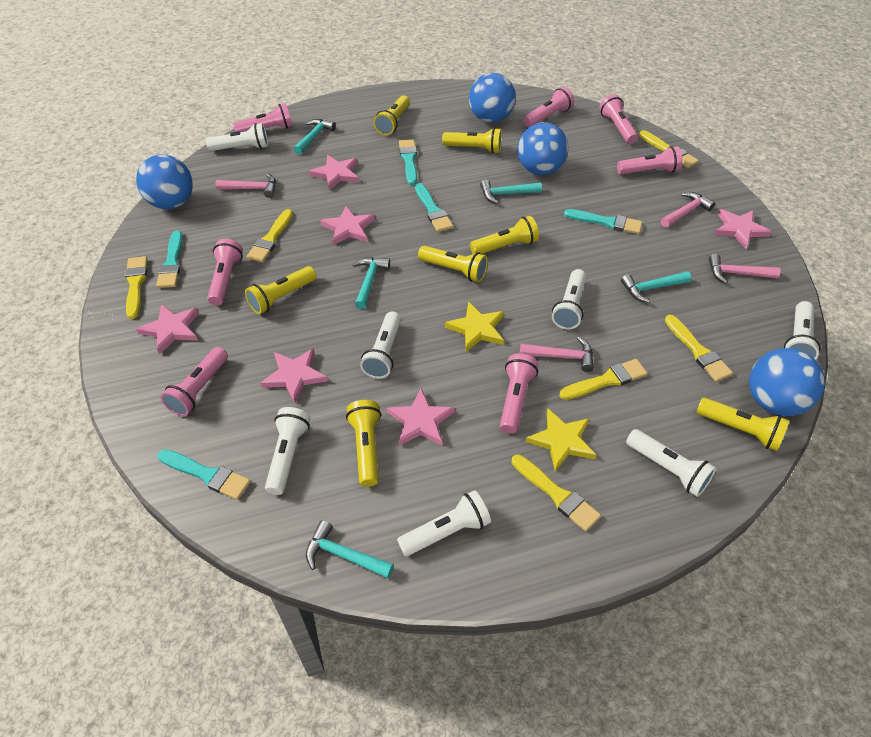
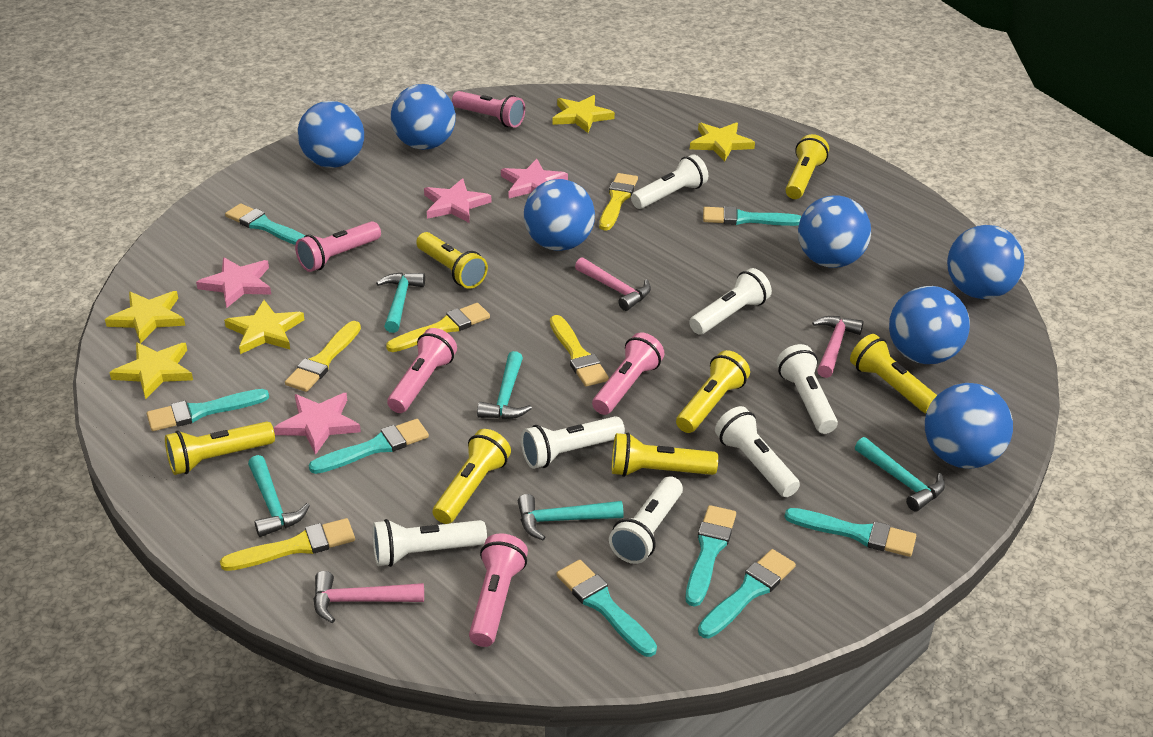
blue ball: 4 -> 7
pink flashlight: 7 -> 5
pink hammer: 4 -> 3
pink star: 6 -> 4
turquoise brush: 5 -> 8
yellow brush: 6 -> 5
yellow star: 2 -> 5

